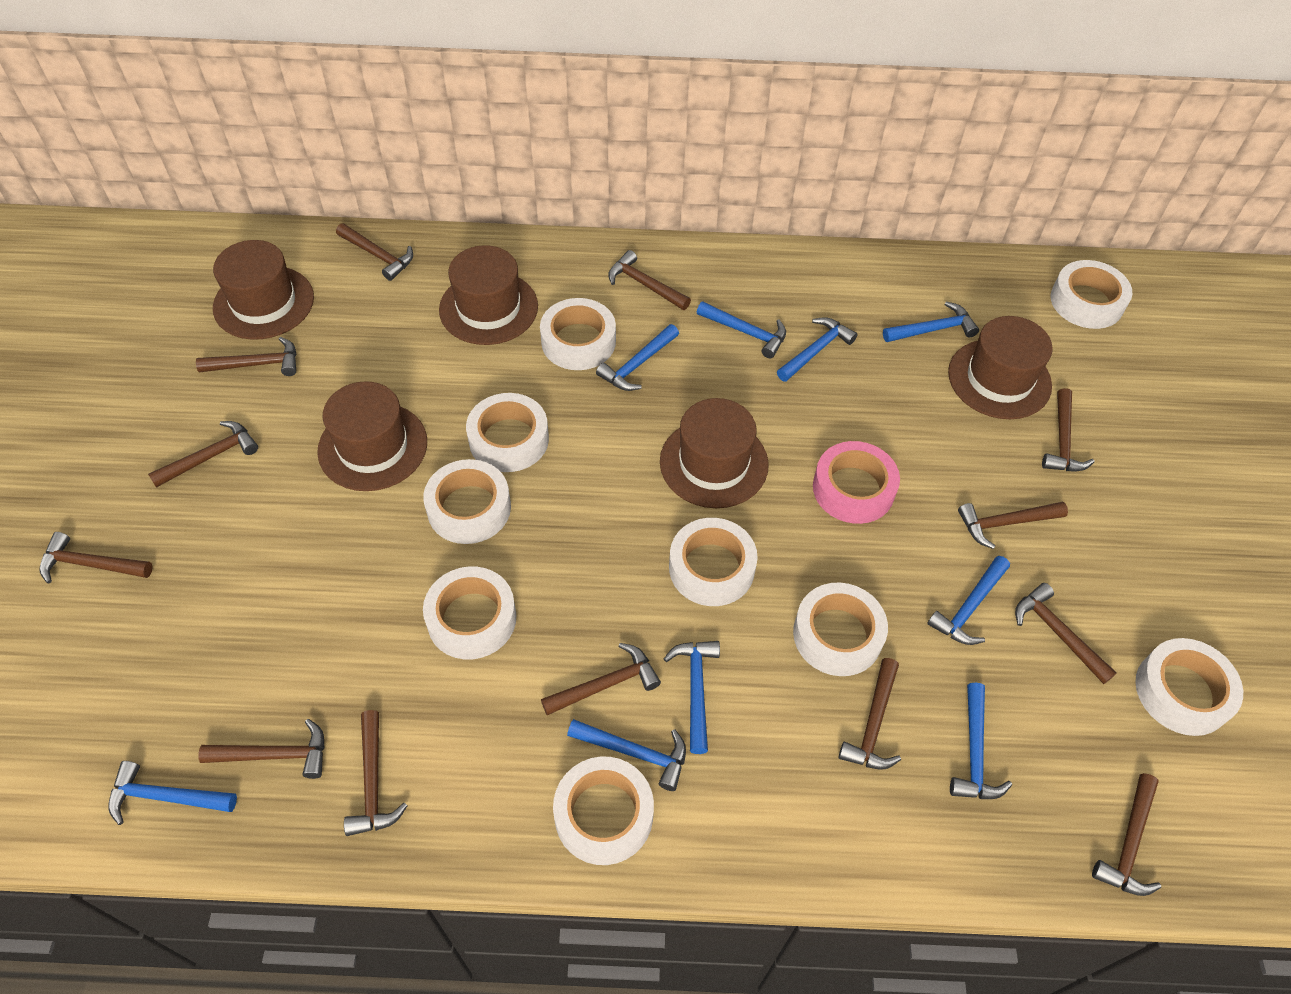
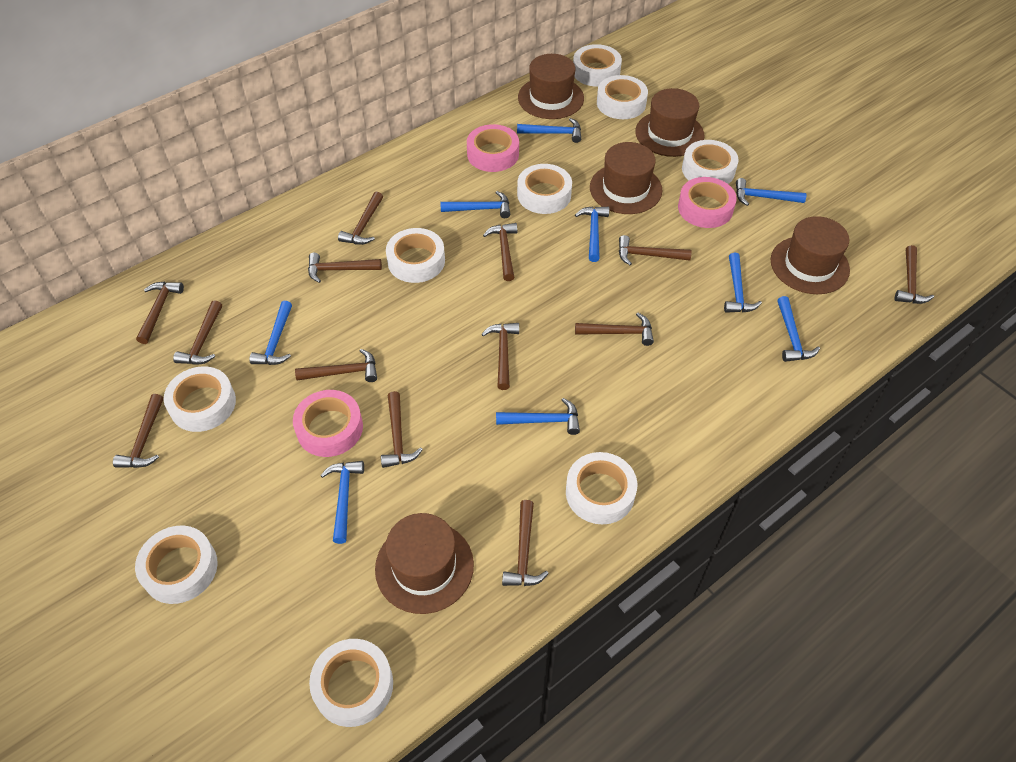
pink tape: 1 -> 3

